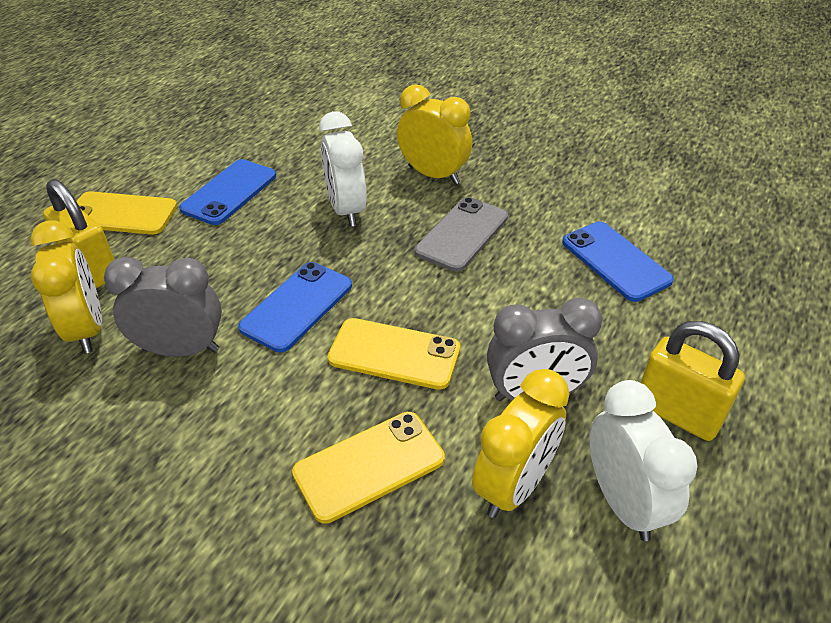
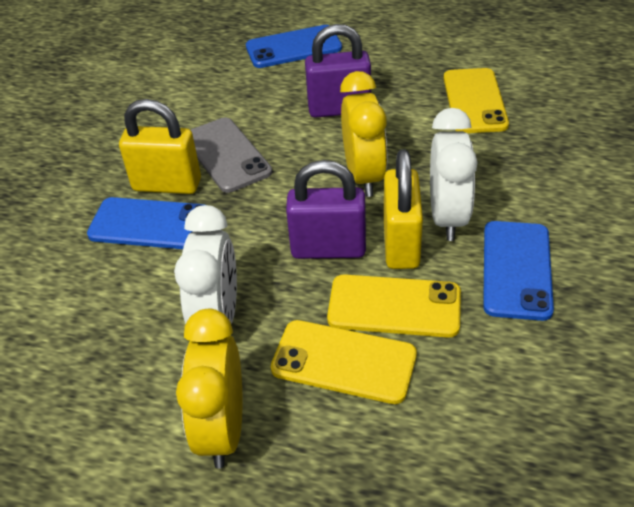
grey clock: 2 -> 0
purple padlock: 0 -> 2
yellow clock: 3 -> 2

